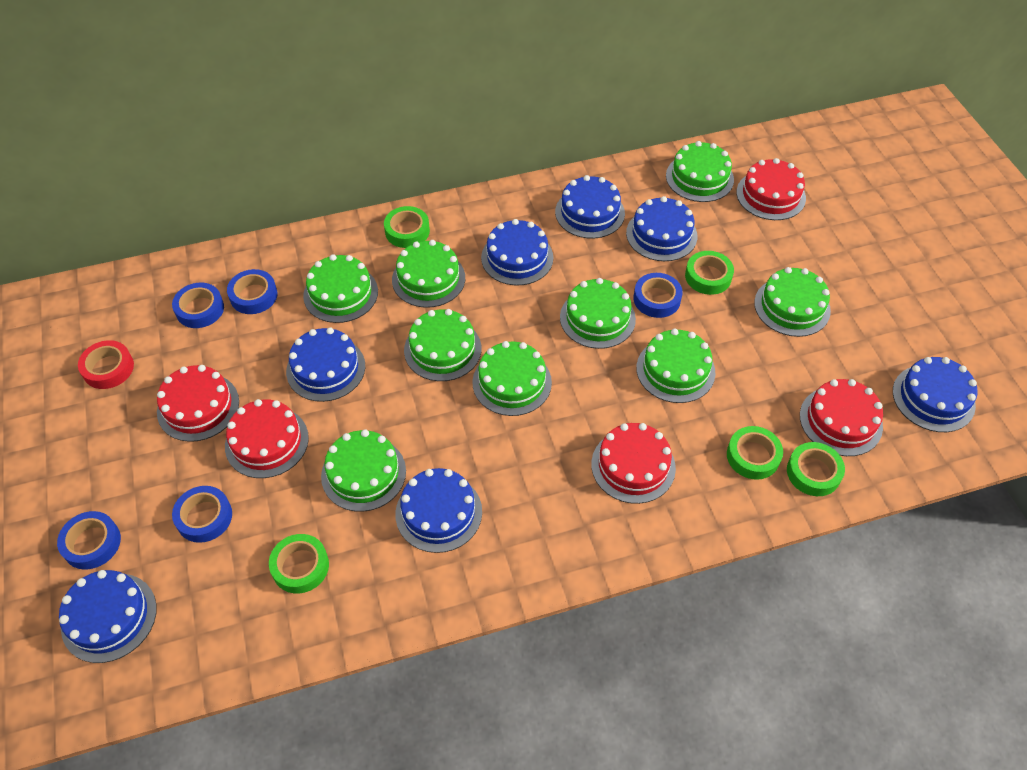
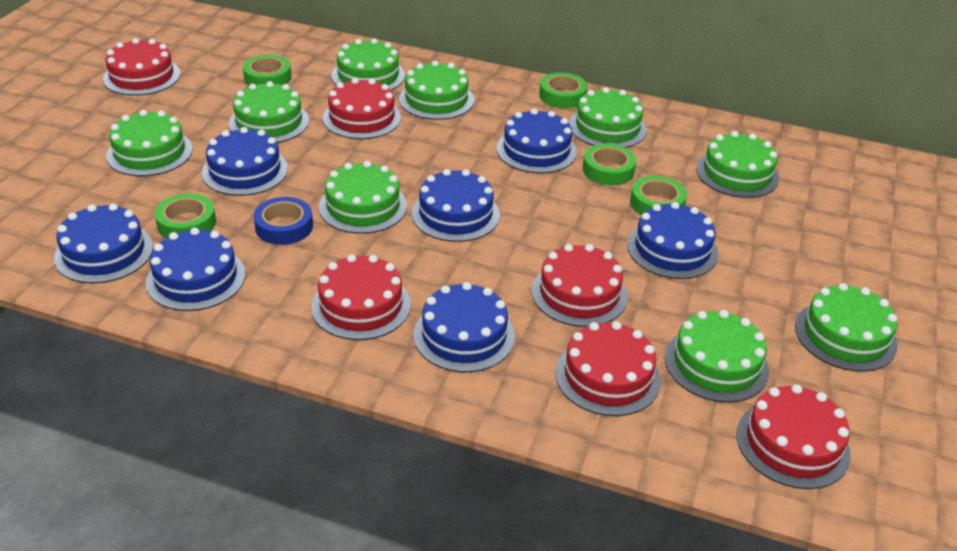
blue tape: 5 -> 1
red cake: 5 -> 6
red tape: 1 -> 0

